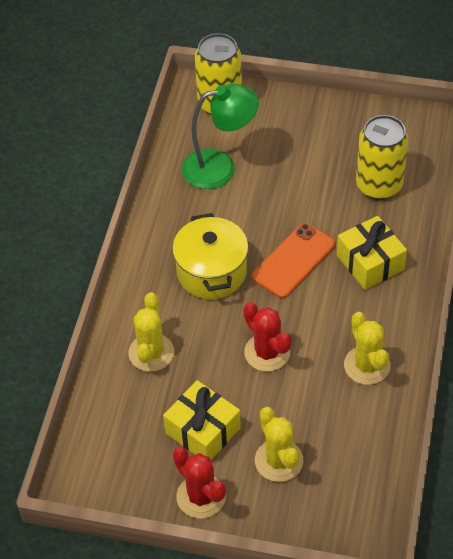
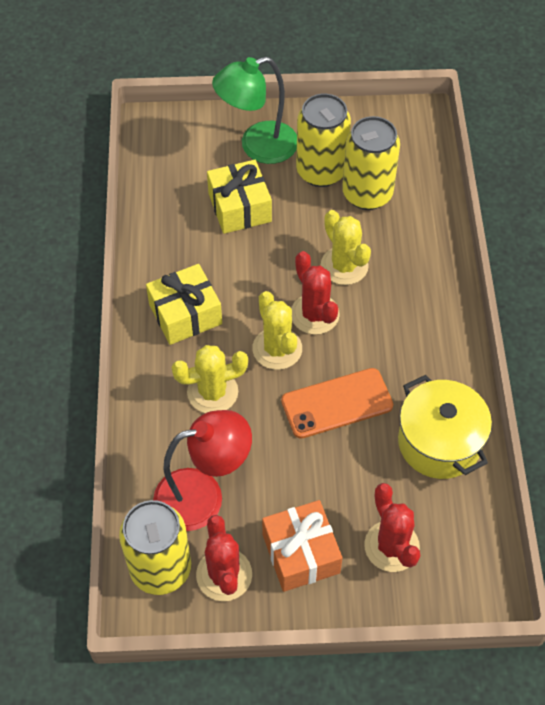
orange gift: 0 -> 1
red cactus: 2 -> 3
red lamp: 0 -> 1
yellow can: 2 -> 3

